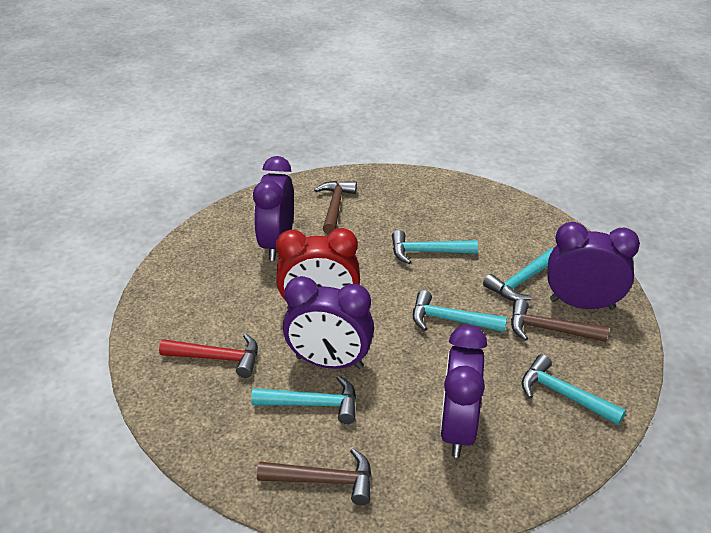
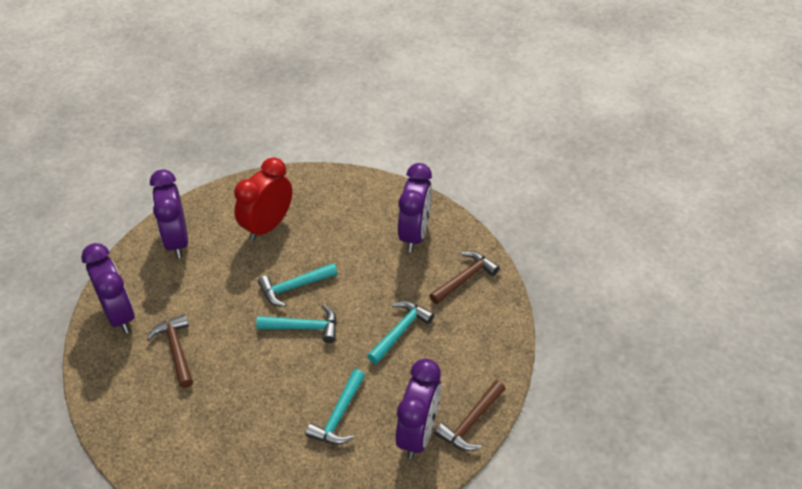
red hammer: 1 -> 0
turquoise hammer: 5 -> 4

